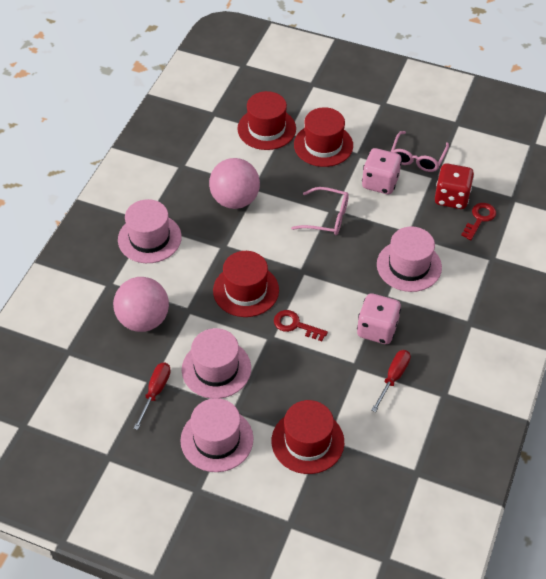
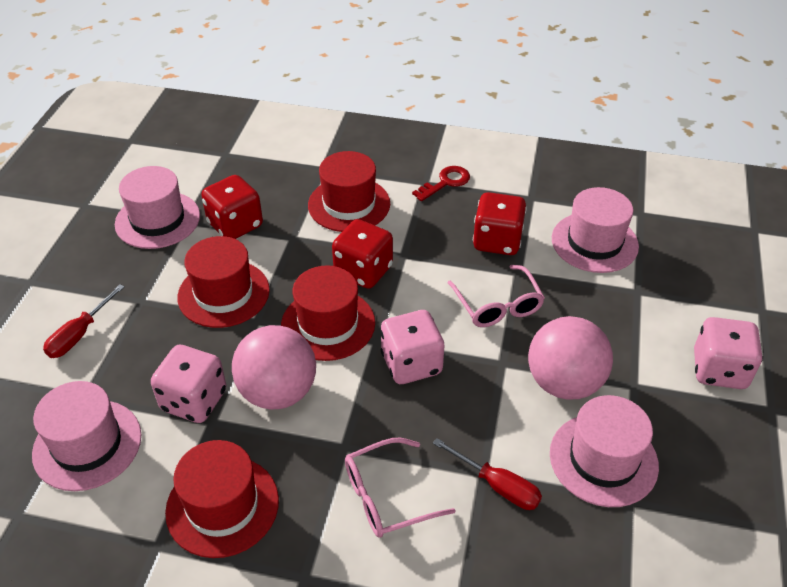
pink dice: 2 -> 3
red dice: 1 -> 3
red key: 2 -> 1

